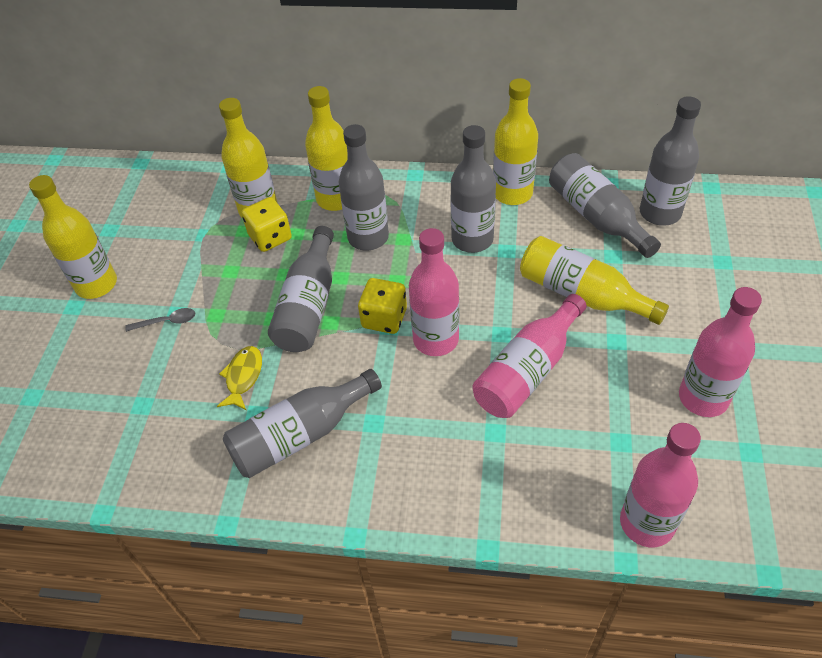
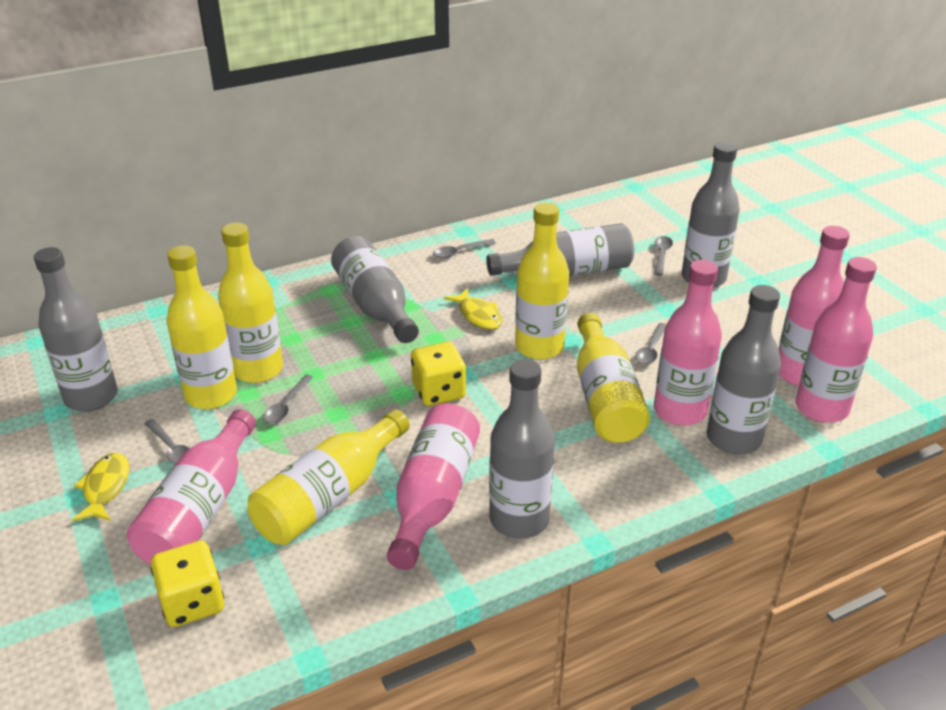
grey spoon: 1 -> 5
pink bottle: 4 -> 5
yellow fish: 1 -> 2

